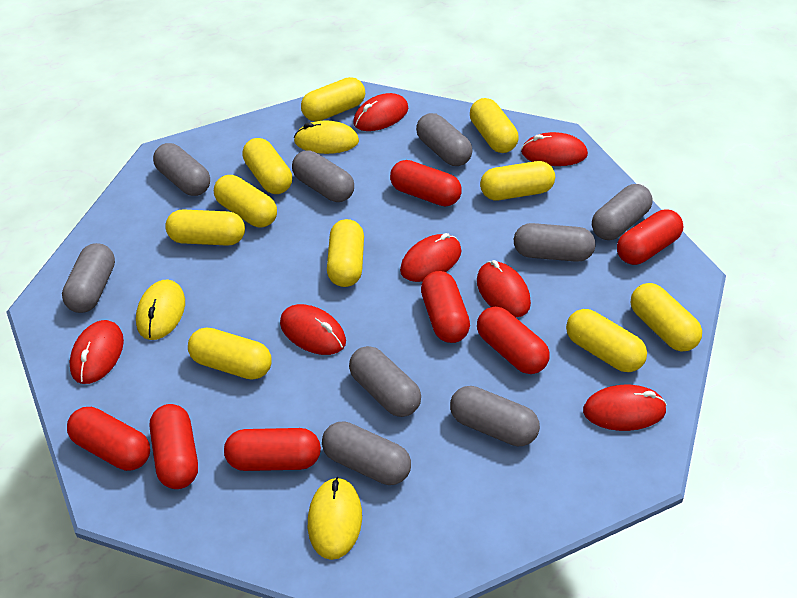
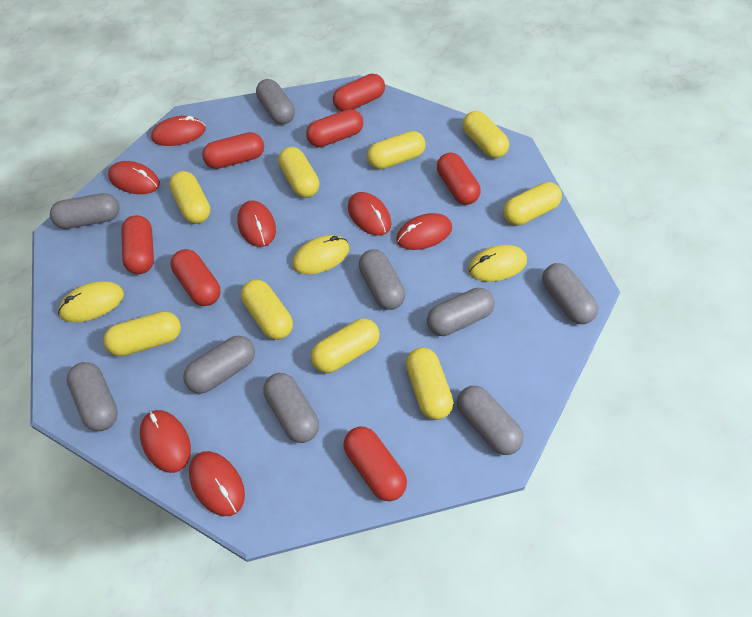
yellow capsule: 10 -> 9

